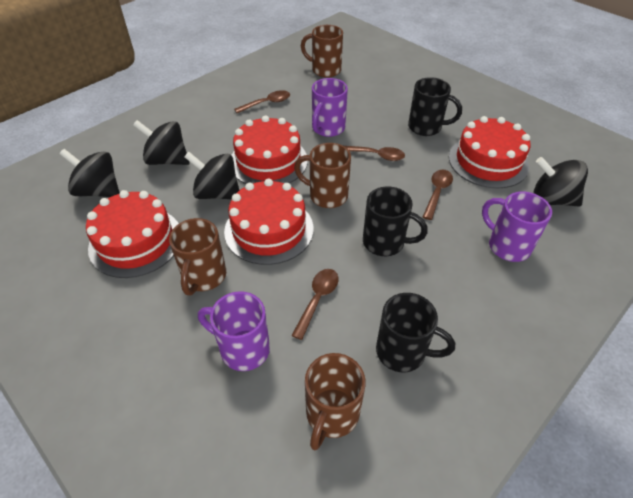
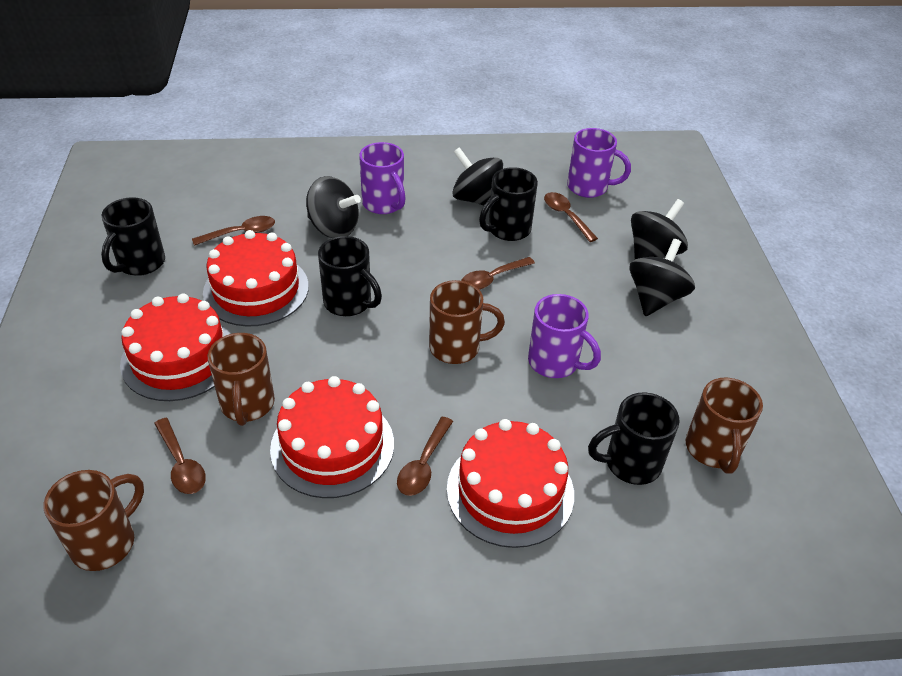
black mug: 3 -> 4
brown spoon: 4 -> 5

